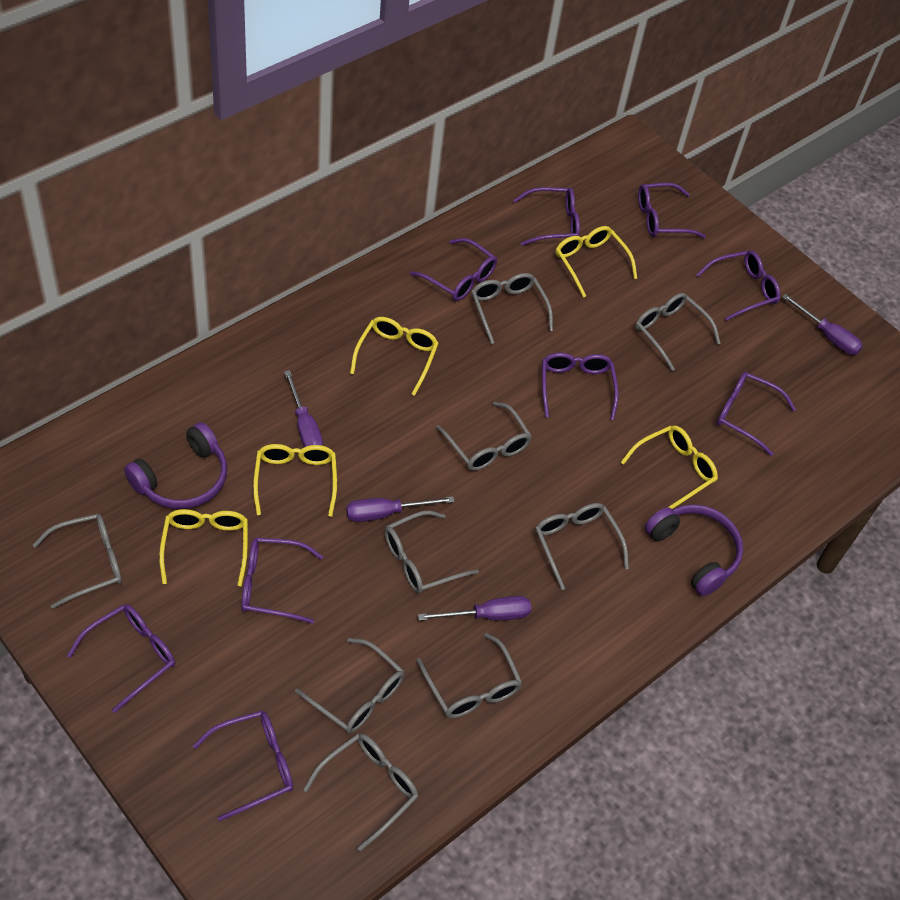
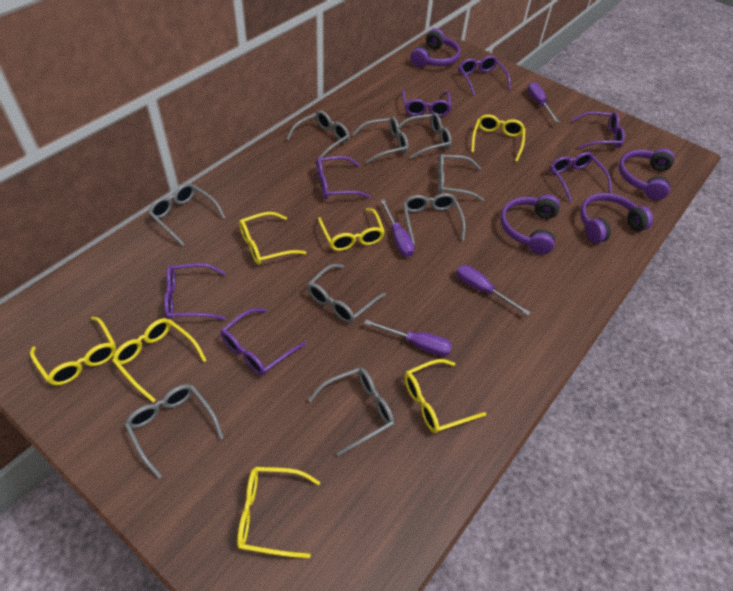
purple glasses: 9 -> 7
purple headphones: 2 -> 4
yellow glasses: 5 -> 7

